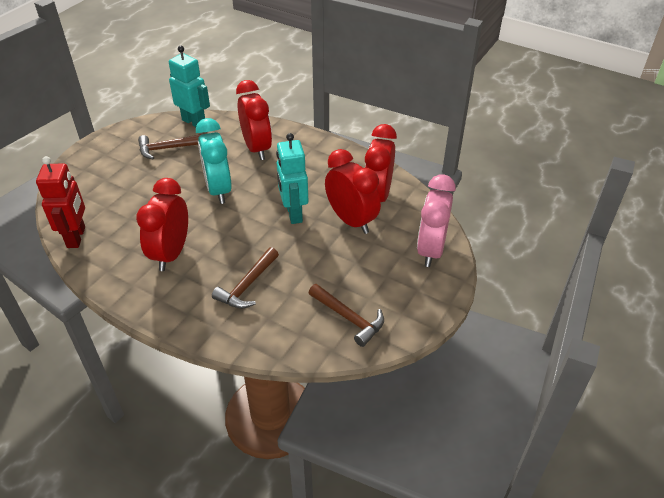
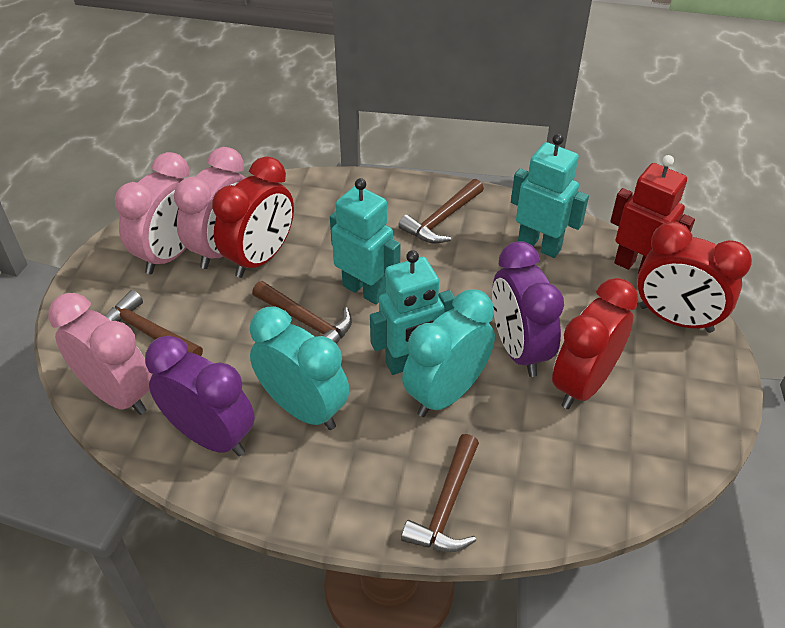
brown hammer: 3 -> 4
pink clock: 1 -> 3
purple clock: 0 -> 2
red clock: 4 -> 3
turquoise clock: 1 -> 2
turquoise robot: 2 -> 3

